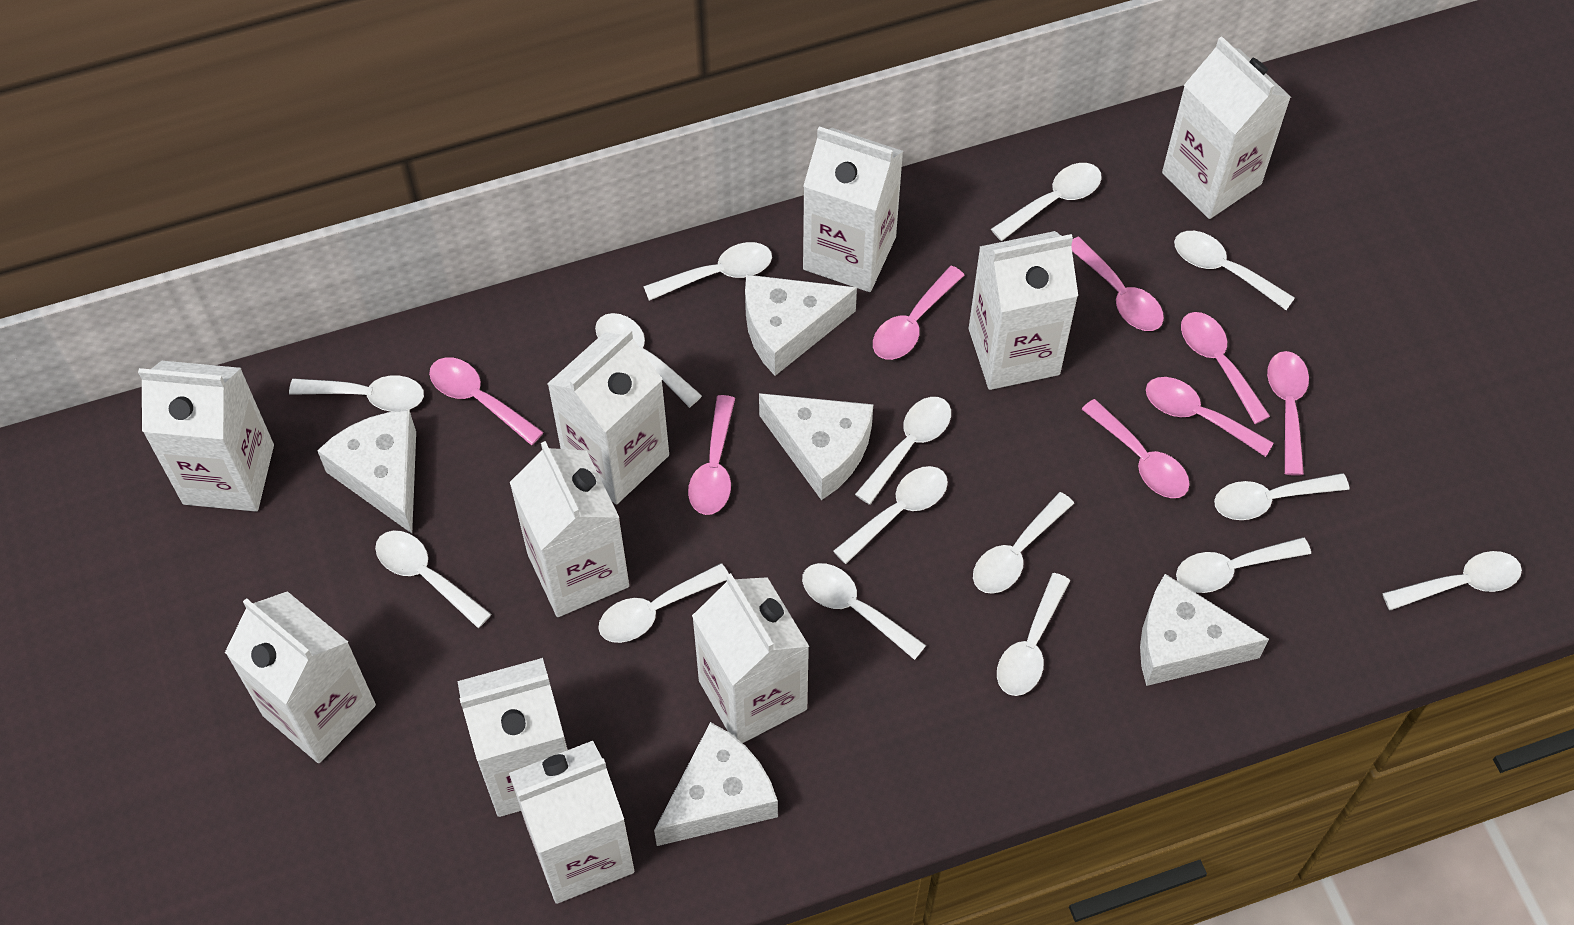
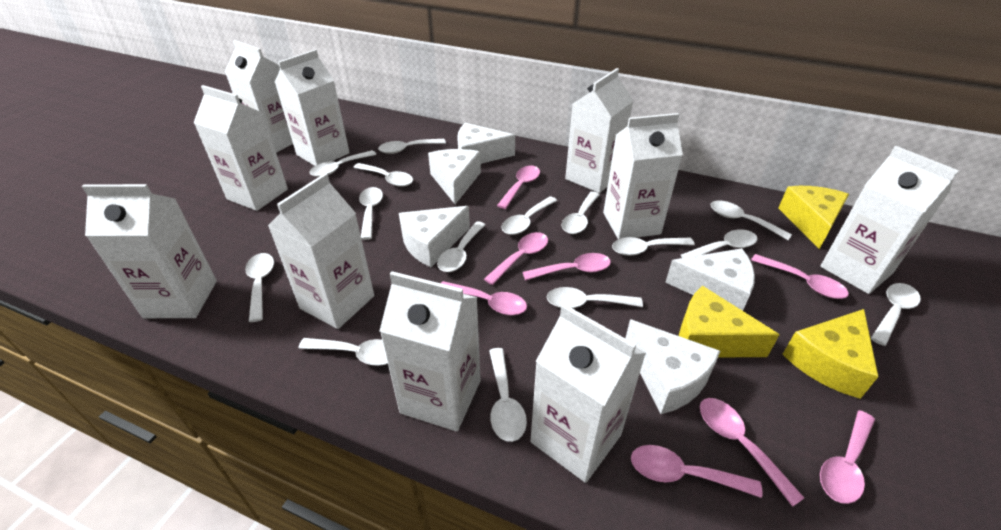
yellow cheese: 0 -> 3

